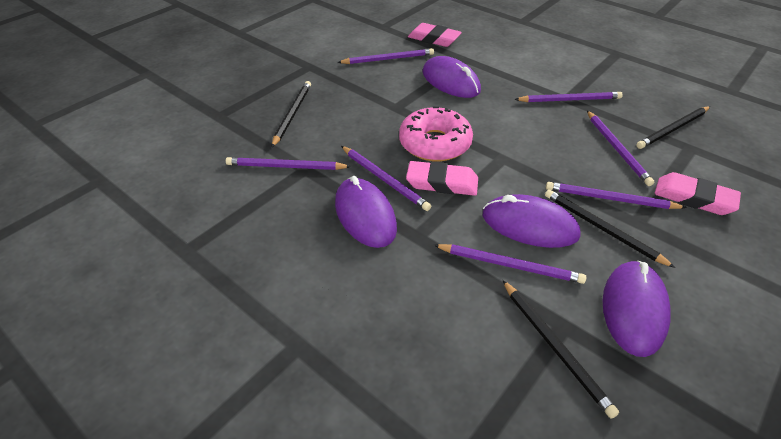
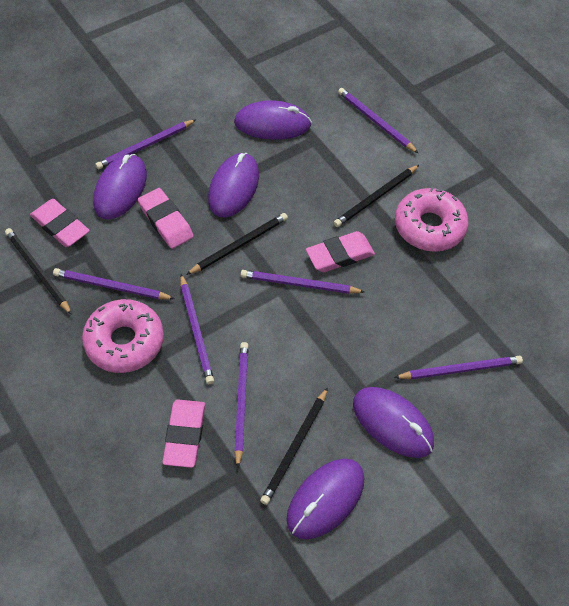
pink donut: 1 -> 2
pink eraser: 3 -> 4
purple mouse: 4 -> 5

